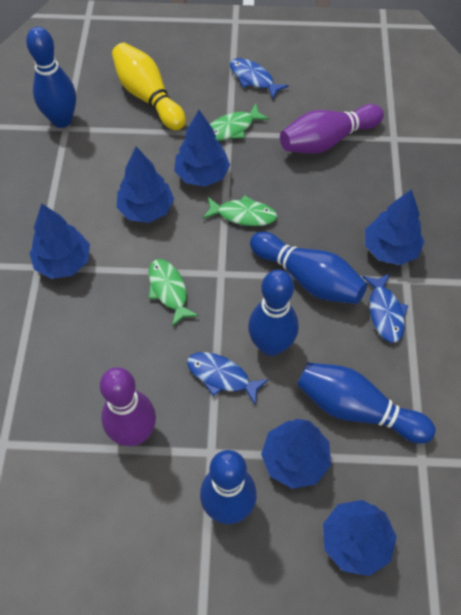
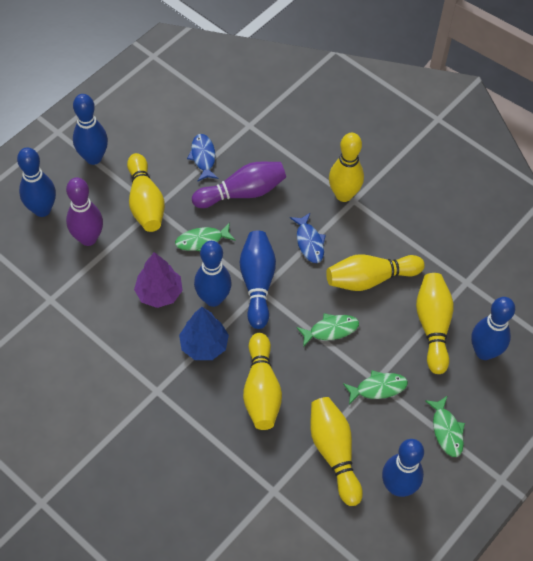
blue bowling pin: 5 -> 6
blue fish: 3 -> 2
blue tree: 6 -> 1
green fish: 3 -> 4
purple tree: 0 -> 1
yellow bowling pin: 1 -> 6

